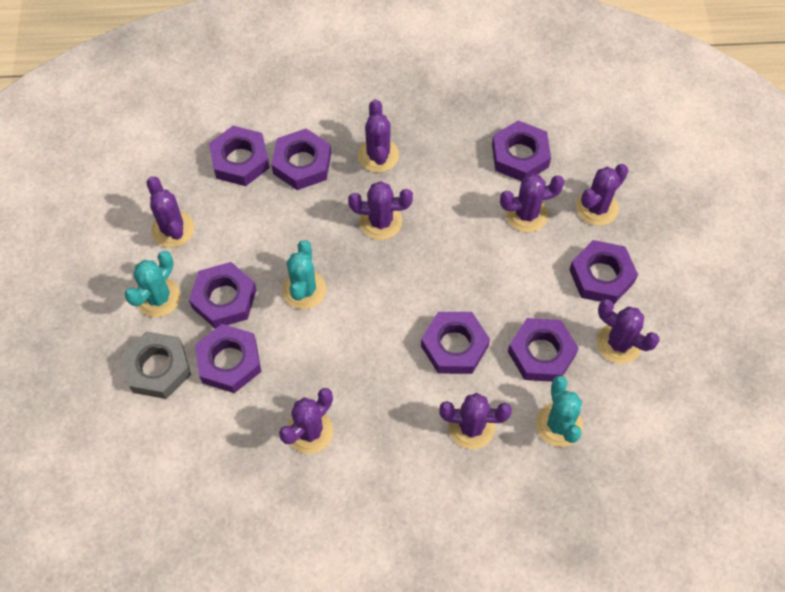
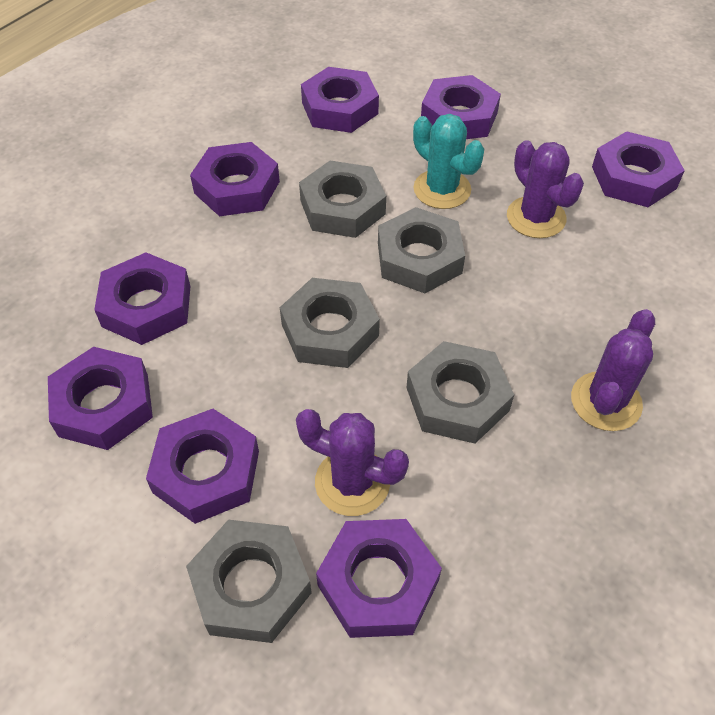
grey nut: 1 -> 5
purple cactus: 8 -> 3
turquoise cactus: 3 -> 1

